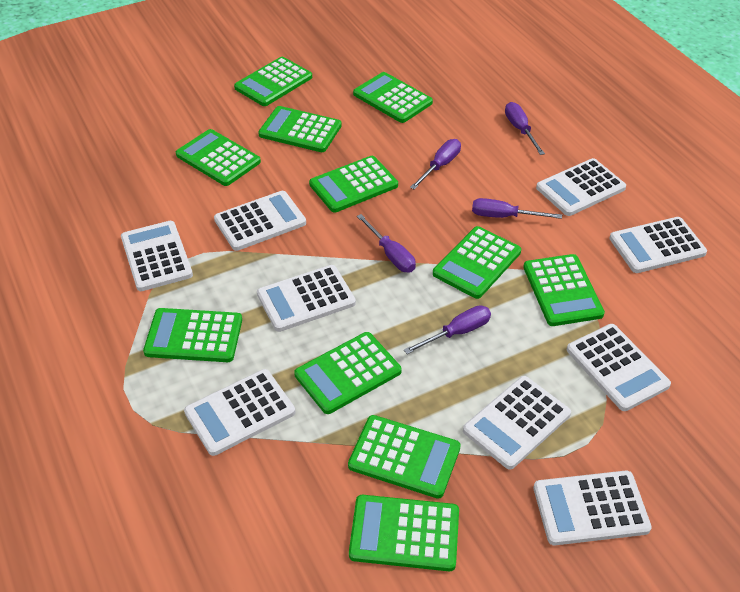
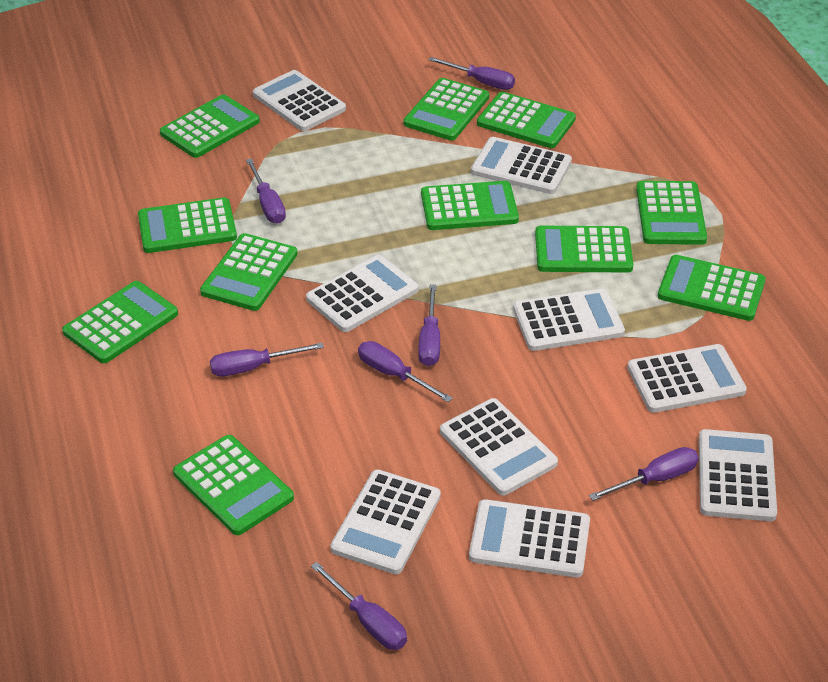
purple screwdriver: 5 -> 7

